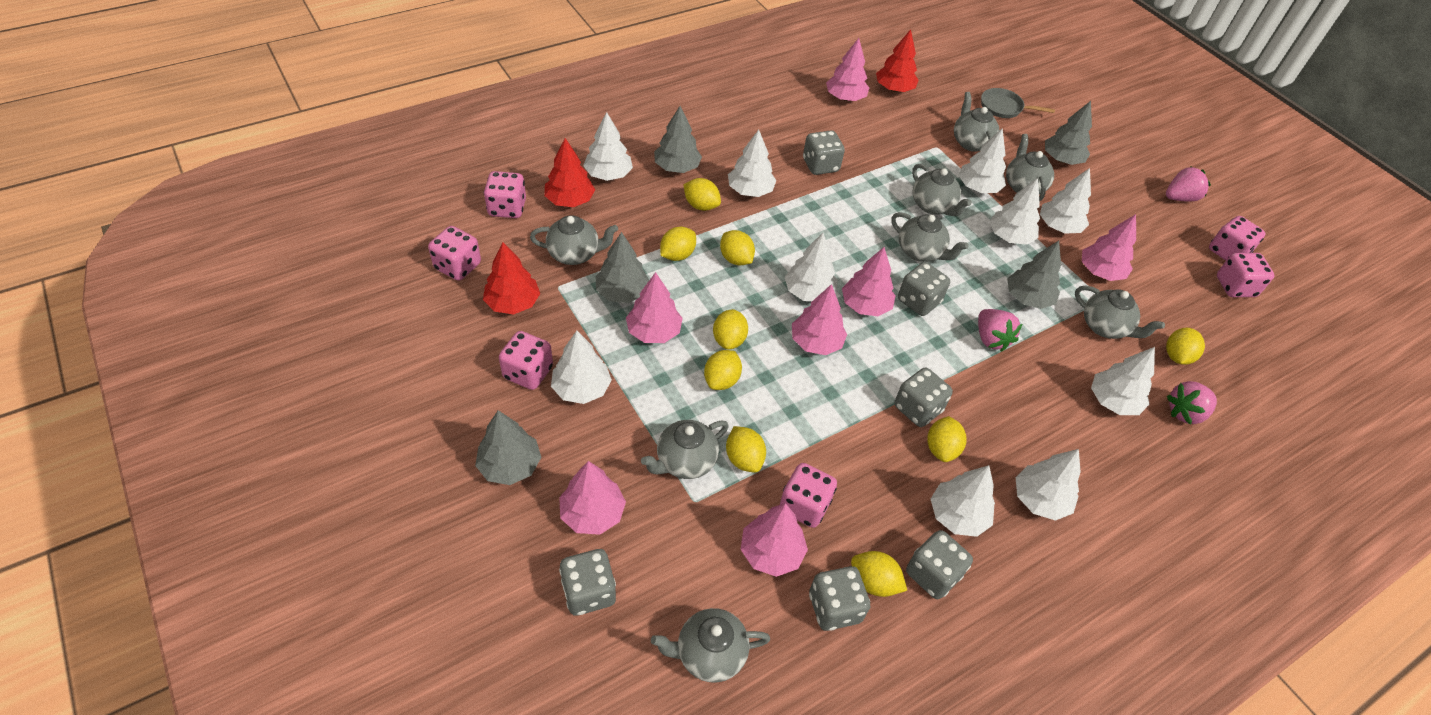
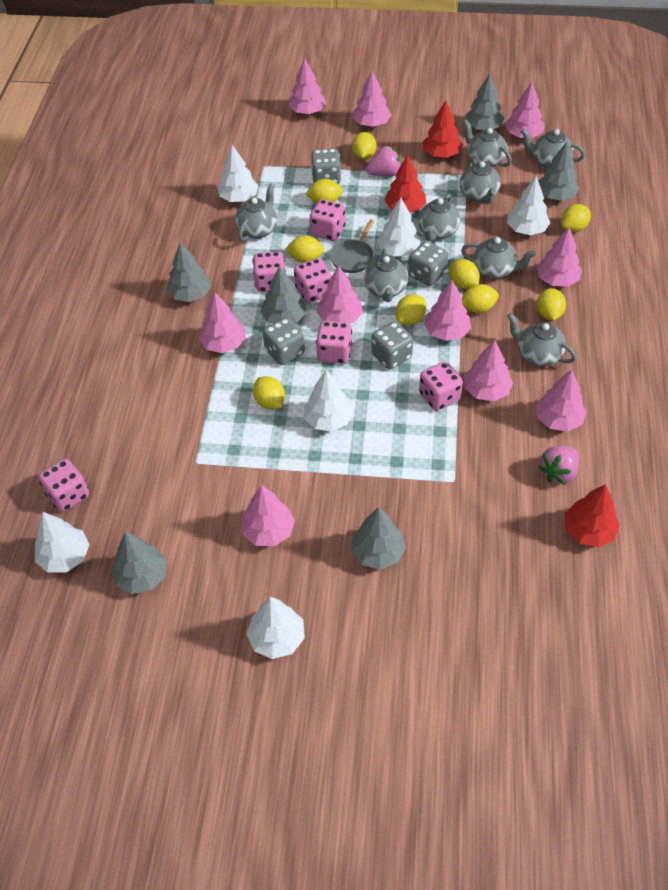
grey dice: 6 -> 4
grey tree: 5 -> 6
pink strawberry: 3 -> 2
pink tree: 7 -> 10
white tree: 10 -> 6

